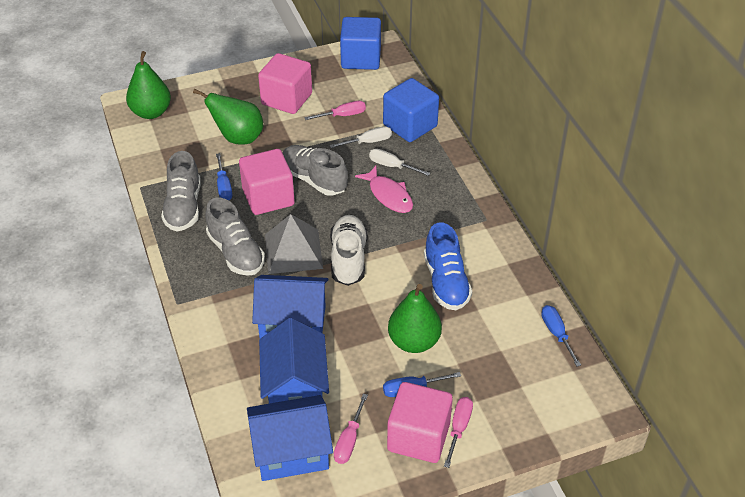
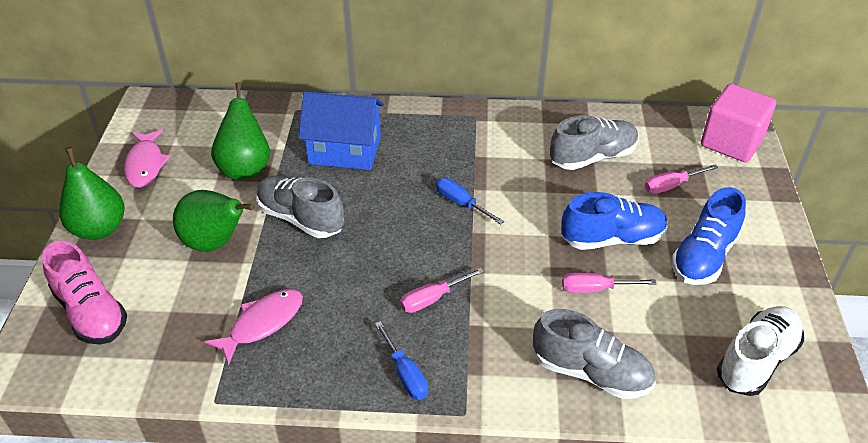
blue cube: 2 -> 0
blue house: 3 -> 1
blue screwdriver: 3 -> 2
blue shoe: 1 -> 2
grey pyramid: 1 -> 0
pink cube: 3 -> 1
pink fish: 1 -> 2
pink shoe: 0 -> 1
white screwdriver: 2 -> 0

